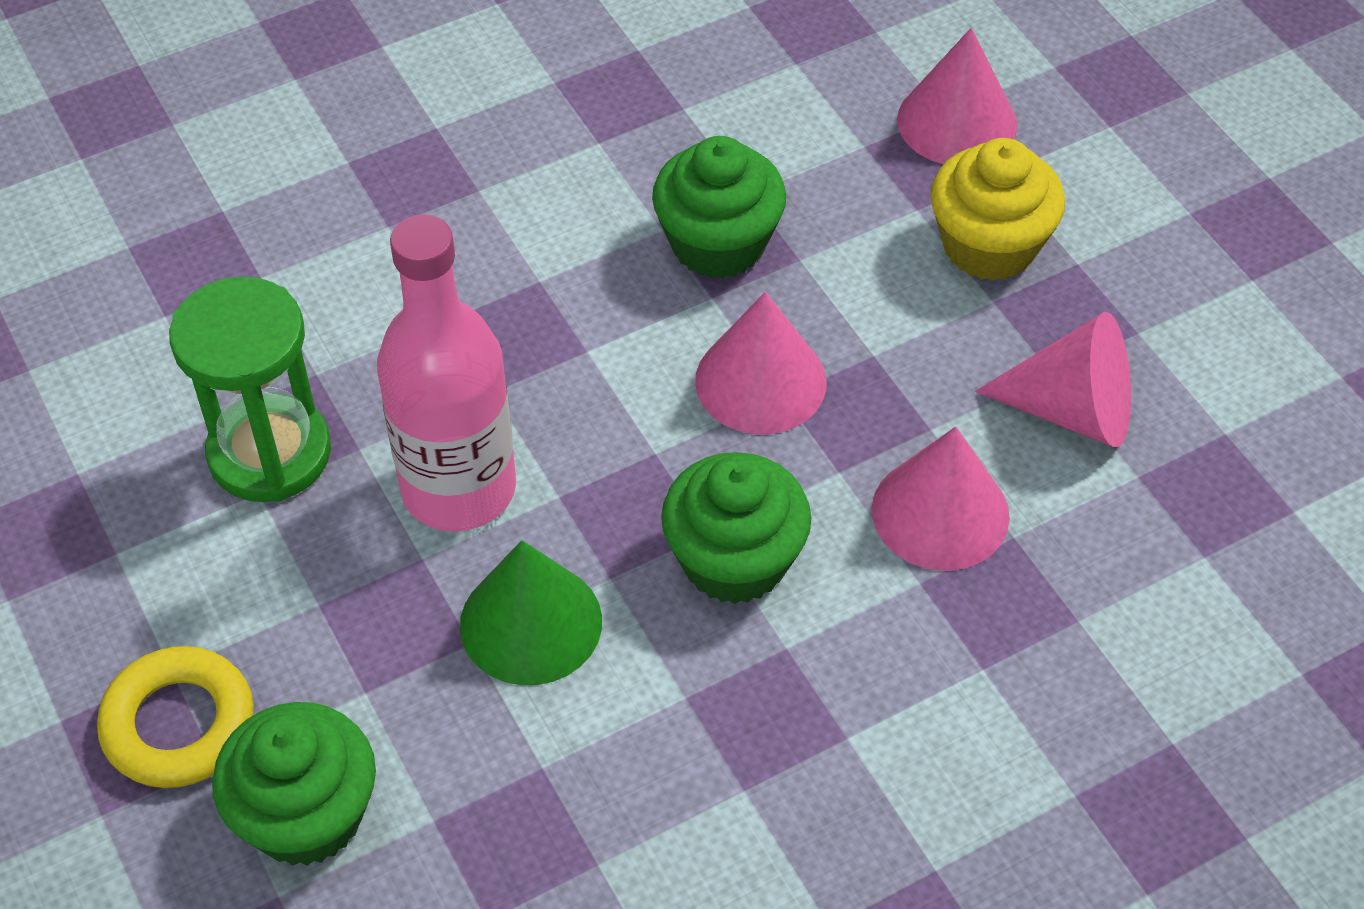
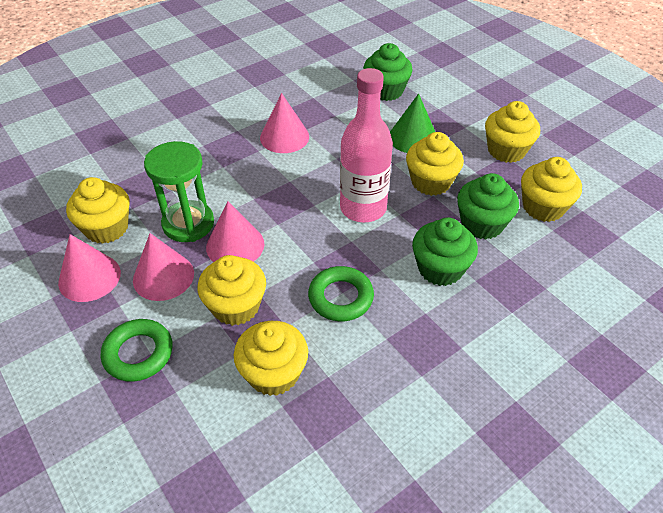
green ring: 0 -> 2
yellow cupcake: 1 -> 6
yellow ring: 1 -> 0

